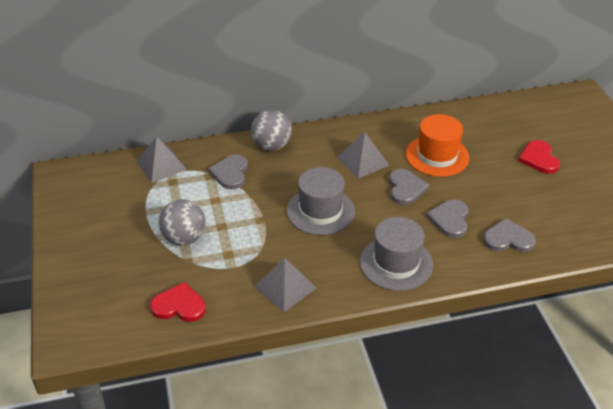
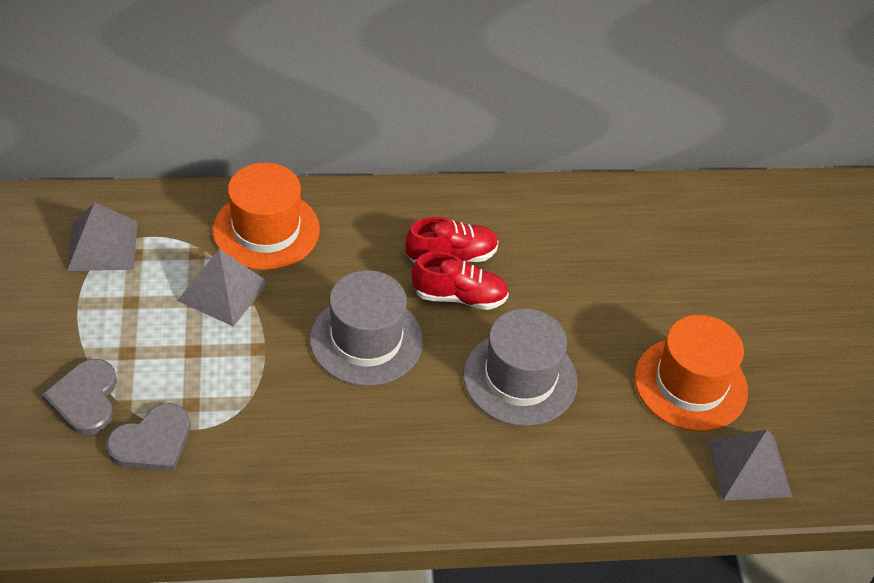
grey ball: 2 -> 0
grey heart: 4 -> 2
orange hat: 1 -> 2
red heart: 2 -> 0
red shoe: 0 -> 2

